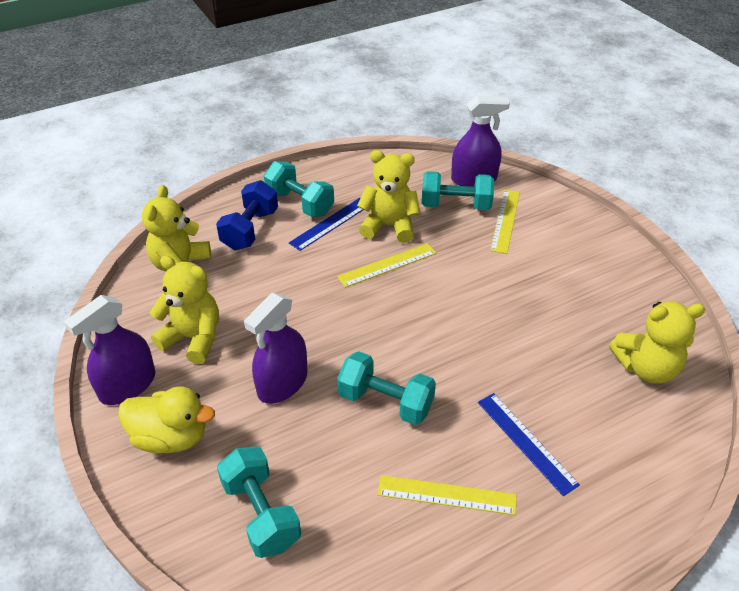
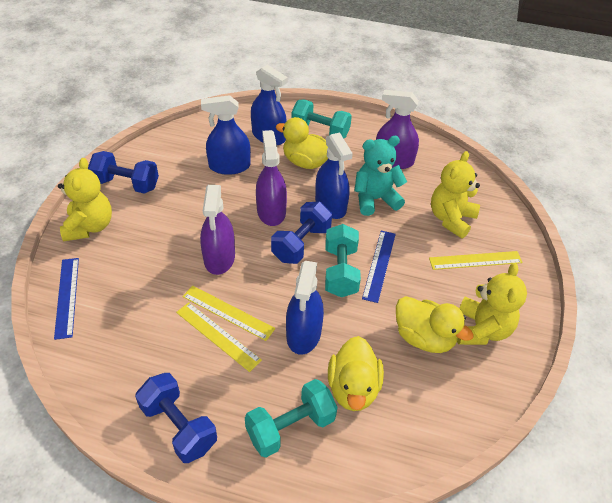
blue dumbbell: 1 -> 3
blue spray bottle: 0 -> 4
turquoise dumbbell: 4 -> 3
turquoise teddy bear: 0 -> 1
yellow duck: 1 -> 3
yellow teddy bear: 4 -> 3

